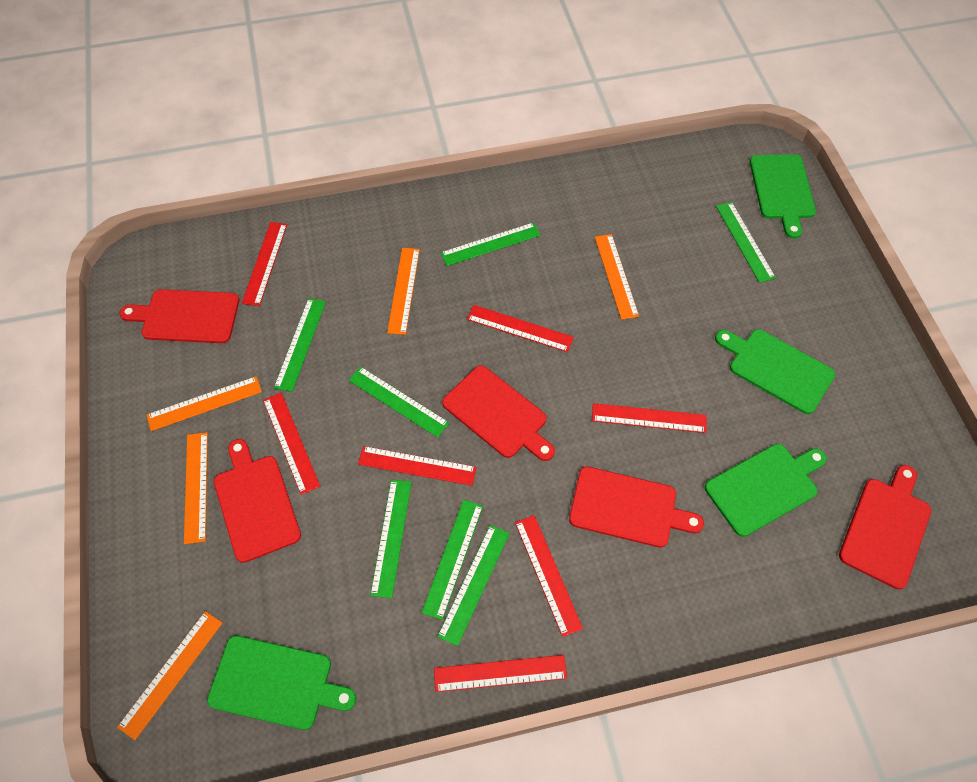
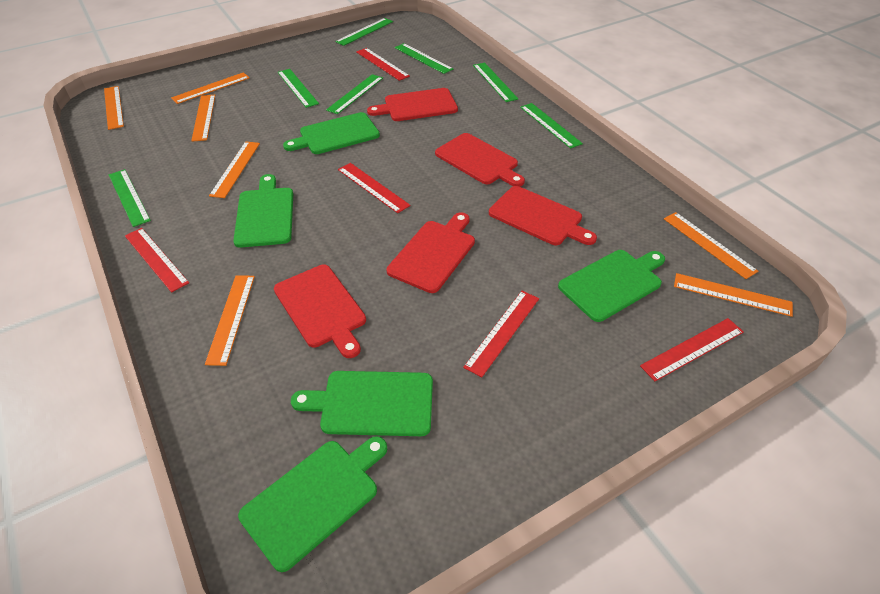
green cutting board: 4 -> 5
orange ruler: 5 -> 7
red ruler: 7 -> 5

